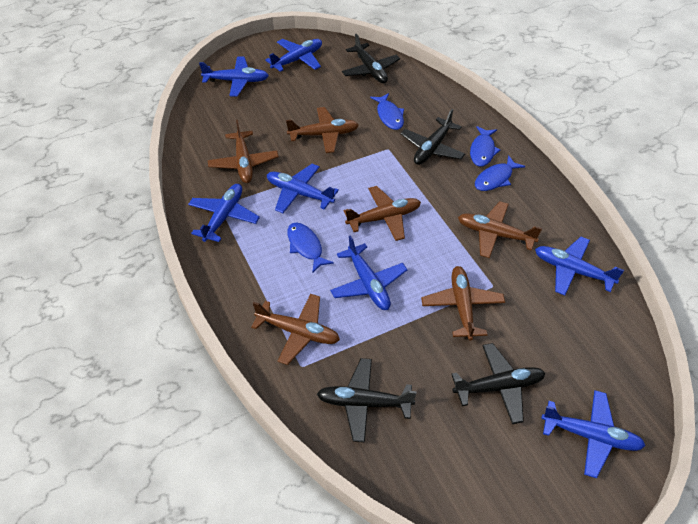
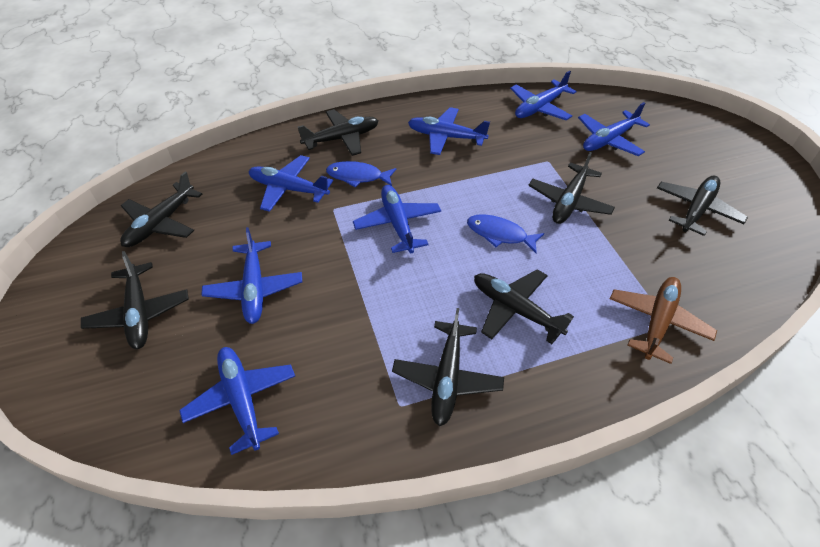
black plane: 4 -> 7
blue fish: 4 -> 2
brown plane: 6 -> 1

